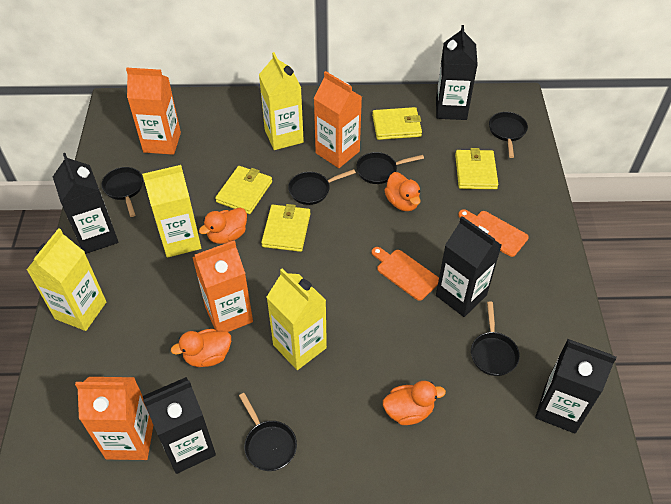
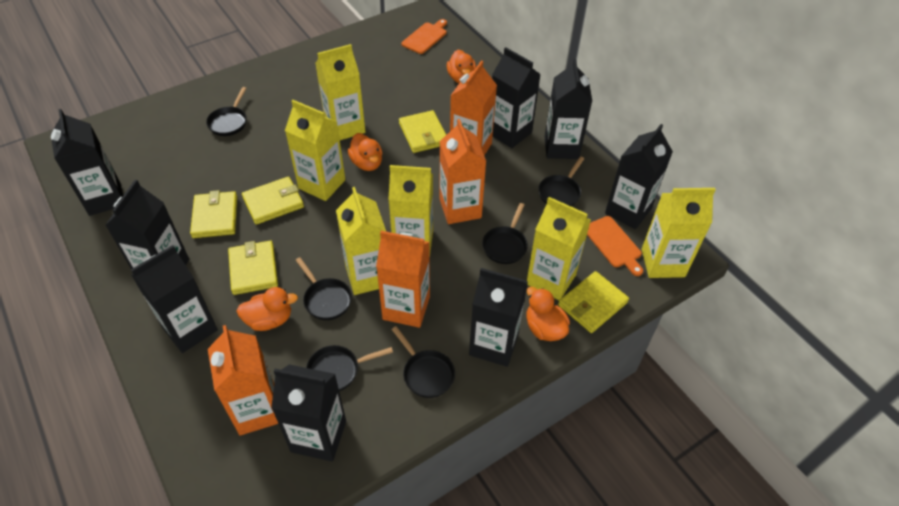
black carton: 5 -> 8
yellow carton: 4 -> 6
yellow wallet: 4 -> 5

